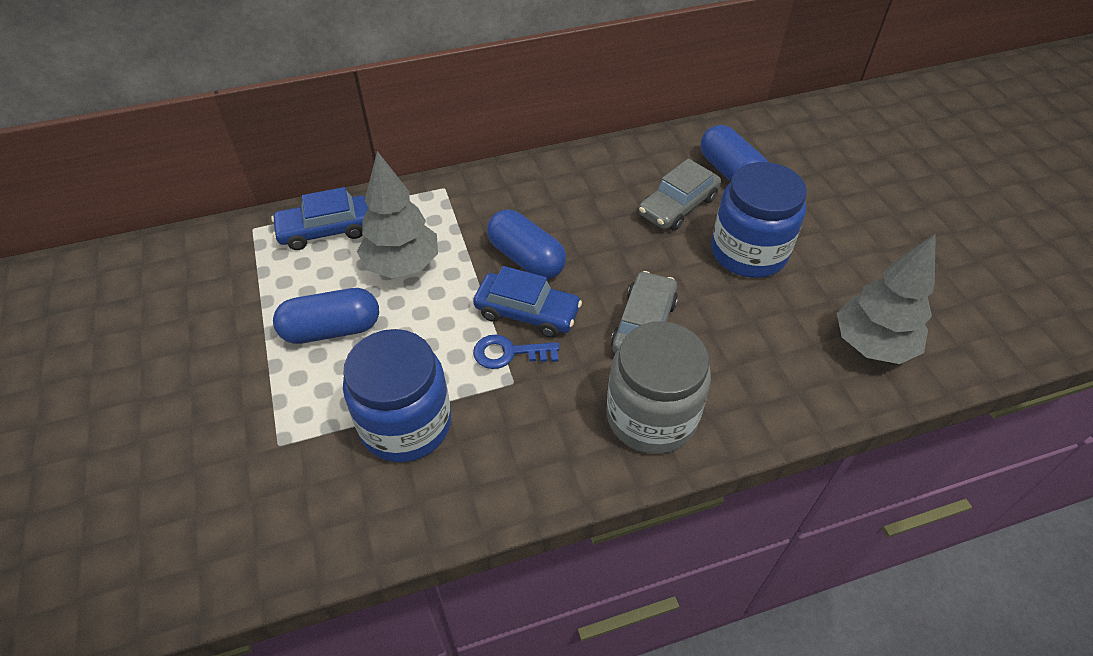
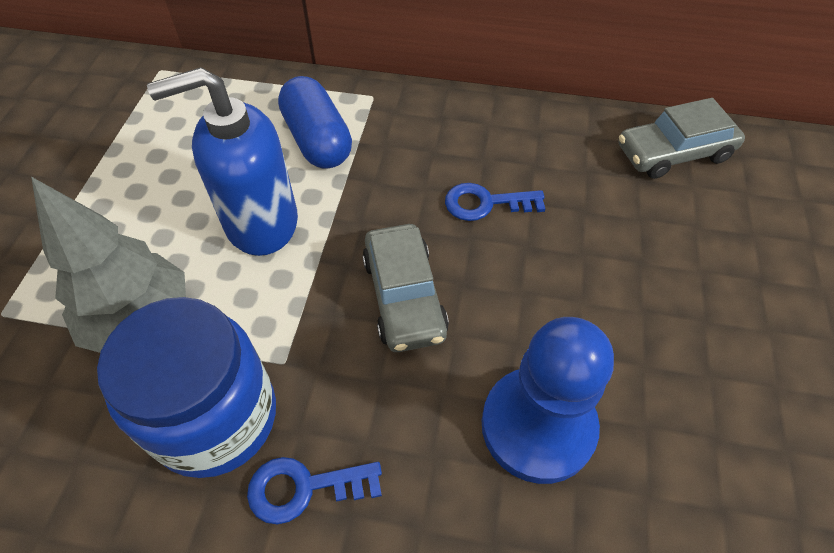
blue capsule: 3 -> 1
blue car: 2 -> 0
blue jar: 2 -> 1
blue key: 1 -> 2
blue pawn: 0 -> 1
blue soap dispenser: 0 -> 1
grey jar: 1 -> 0
grey tree: 2 -> 1

